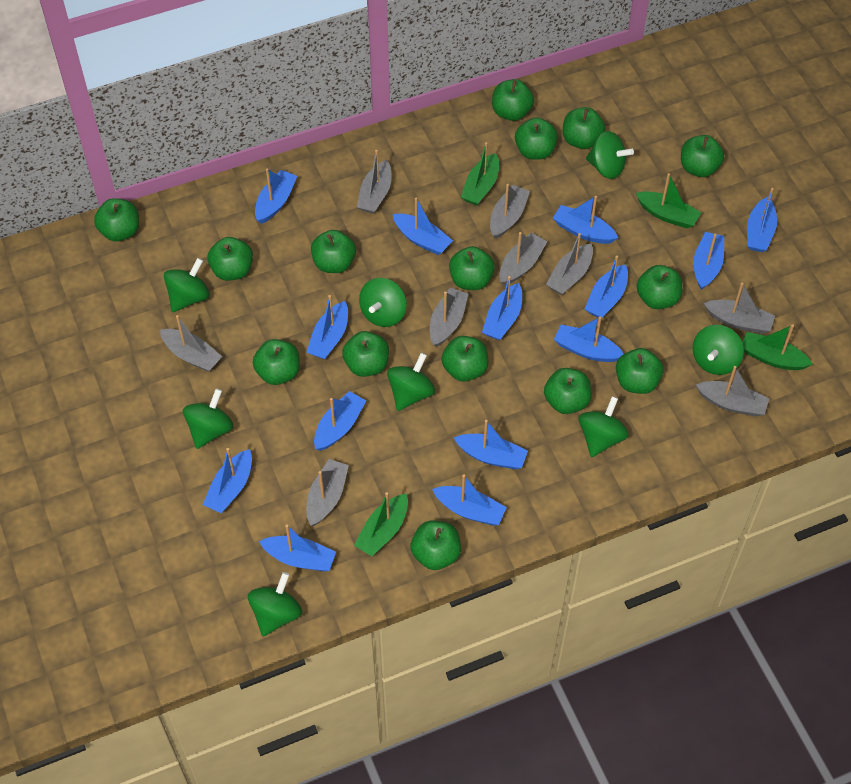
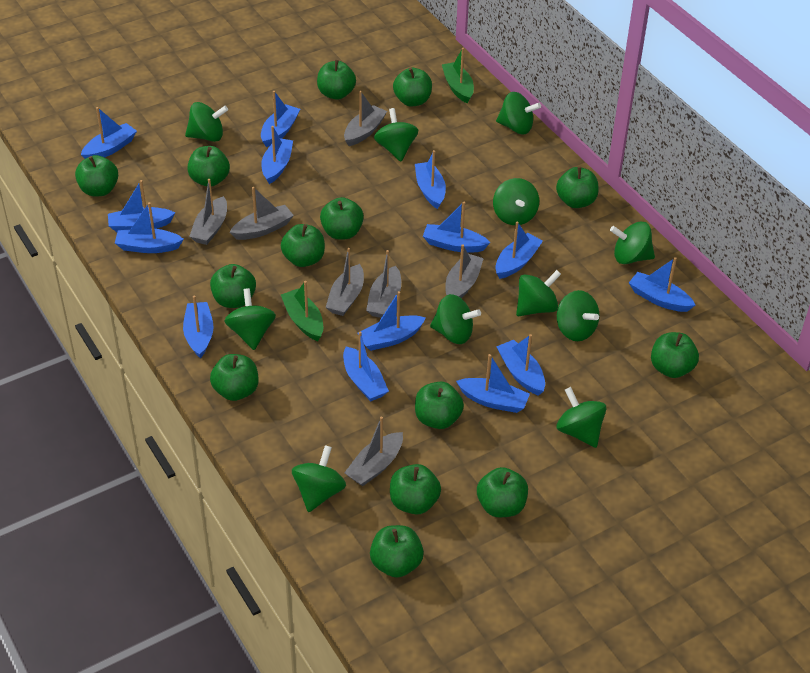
green apple: 15 -> 14
green boat: 4 -> 2
green spinning top: 8 -> 11
grey boat: 9 -> 7

